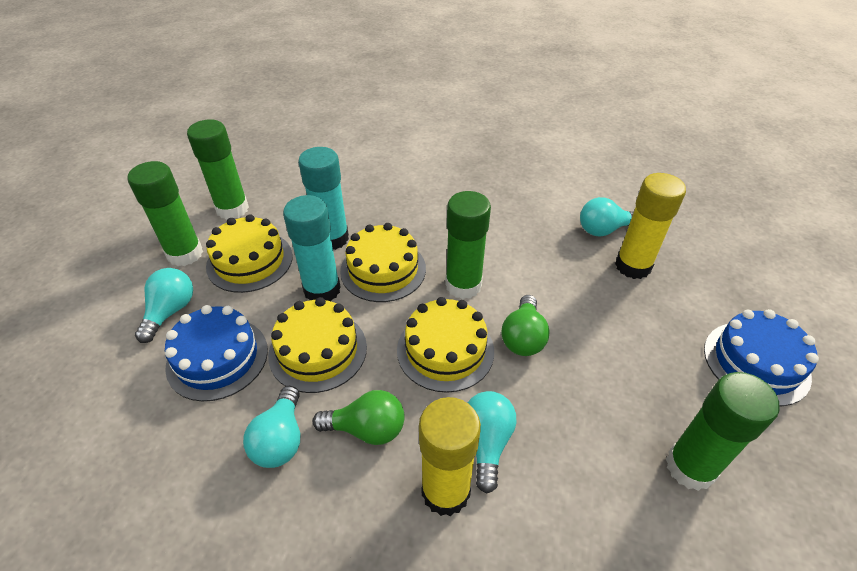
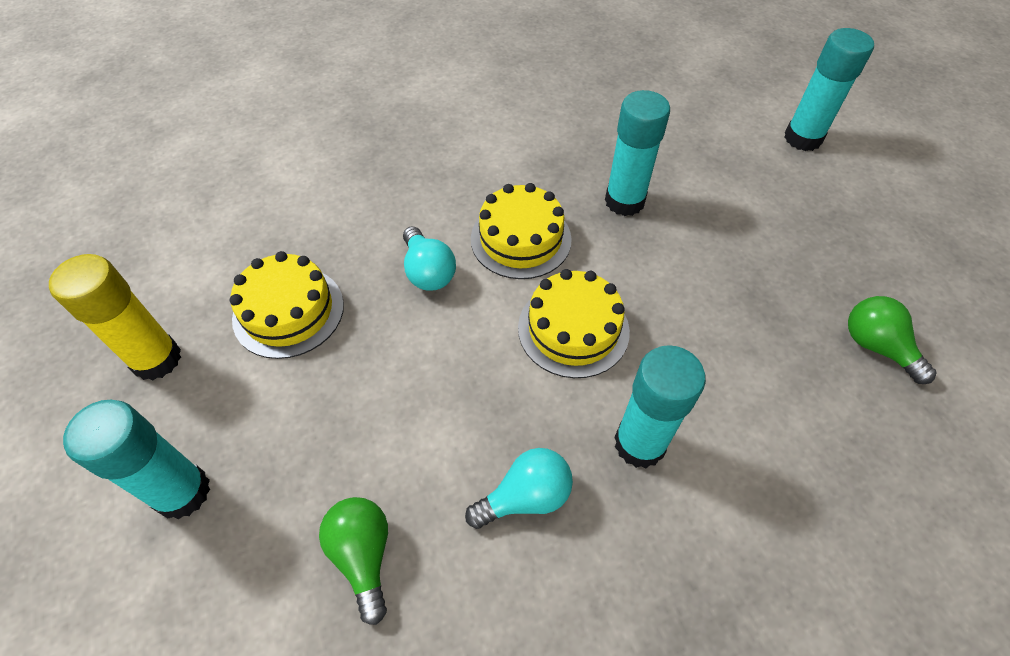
blue cake: 2 -> 0
green glue stick: 4 -> 0
turquoise glue stick: 2 -> 4
turquoise light bulb: 4 -> 2
yellow cake: 4 -> 3
yellow glue stick: 2 -> 1

